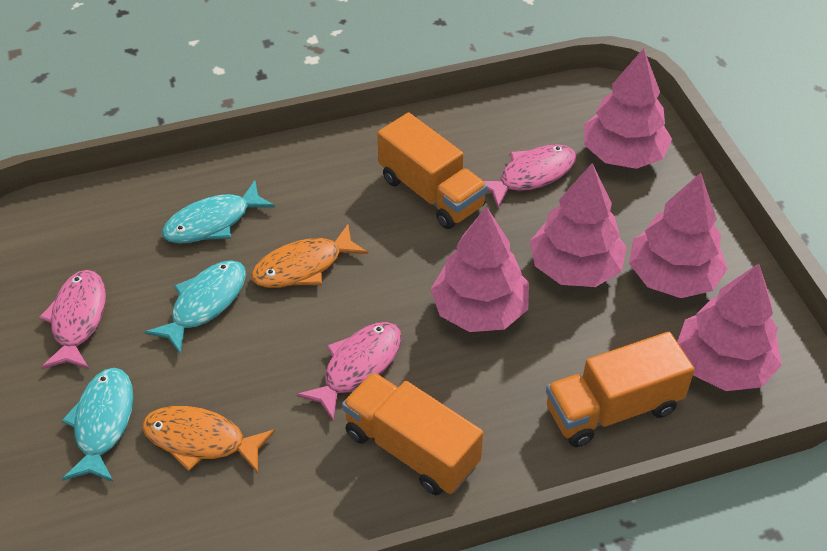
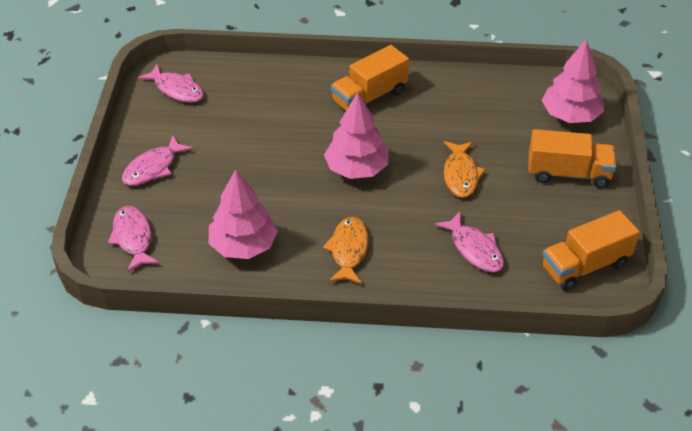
pink fish: 3 -> 4
pink tree: 5 -> 3
turquoise fish: 3 -> 0

